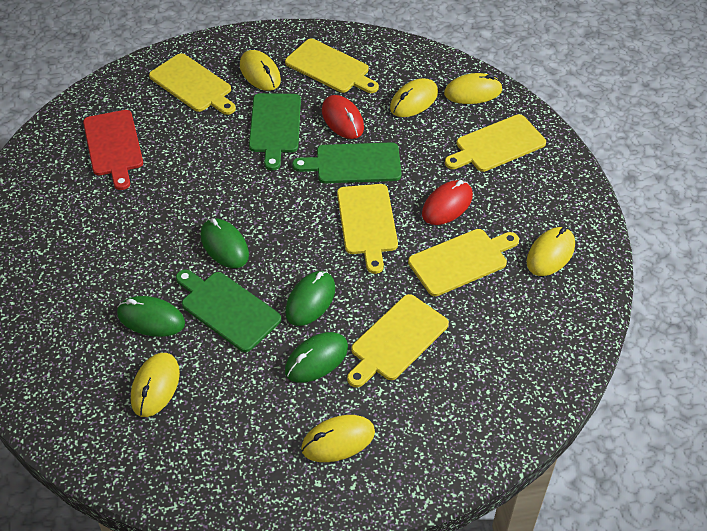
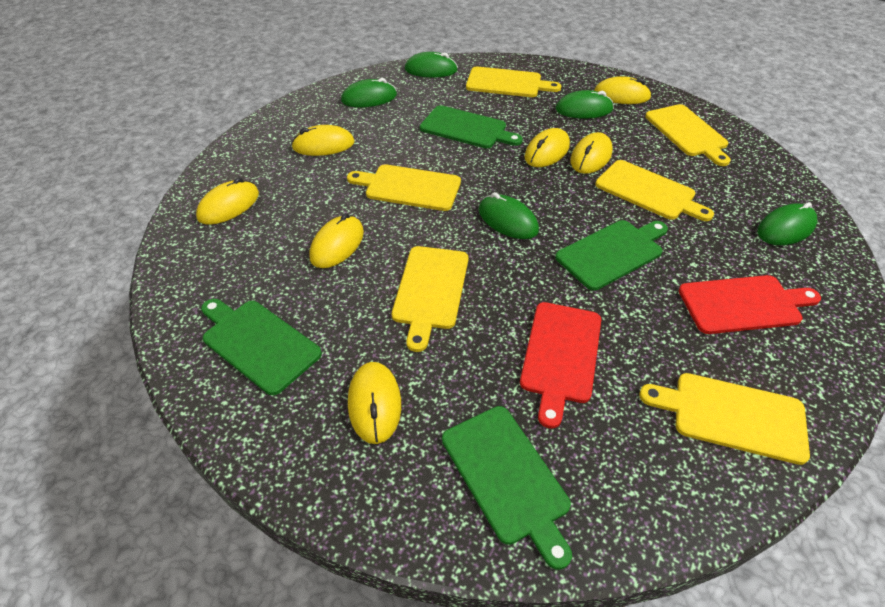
green cutting board: 3 -> 4
green mouse: 4 -> 5
red cutting board: 1 -> 2
red mouse: 2 -> 0
yellow mouse: 6 -> 7

